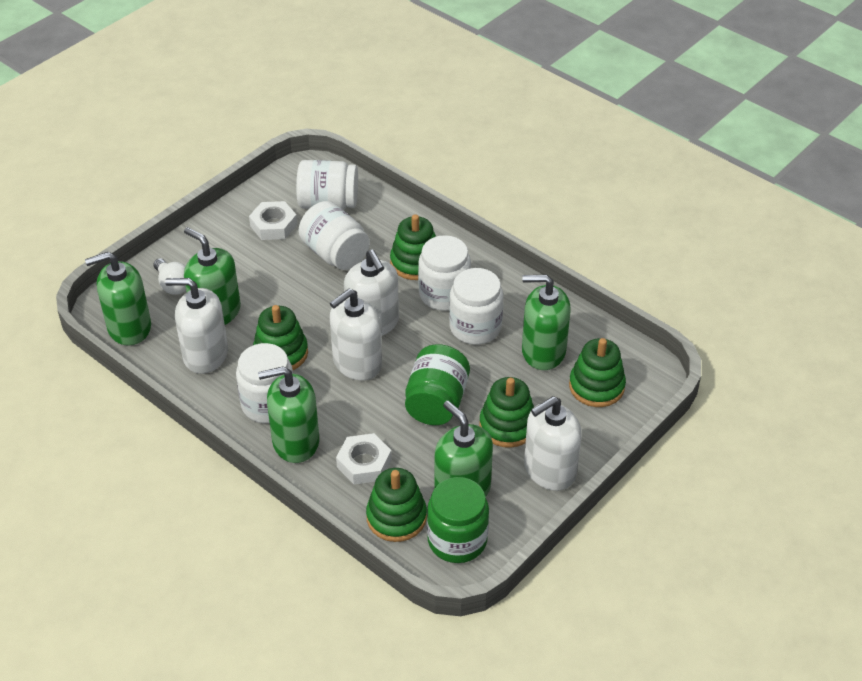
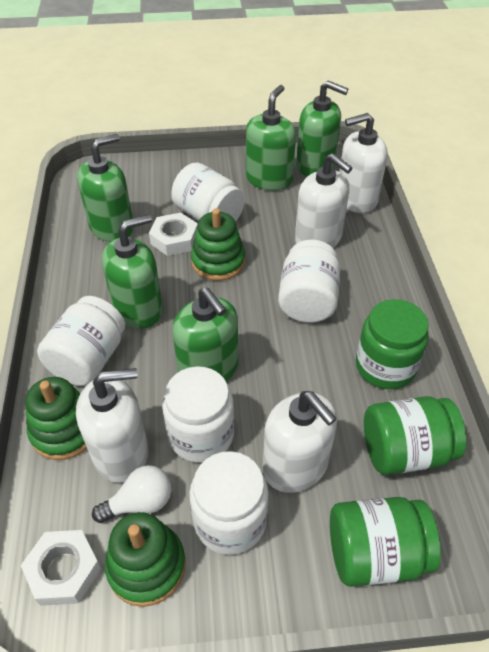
green jar: 2 -> 3
green stacking toy: 5 -> 3

